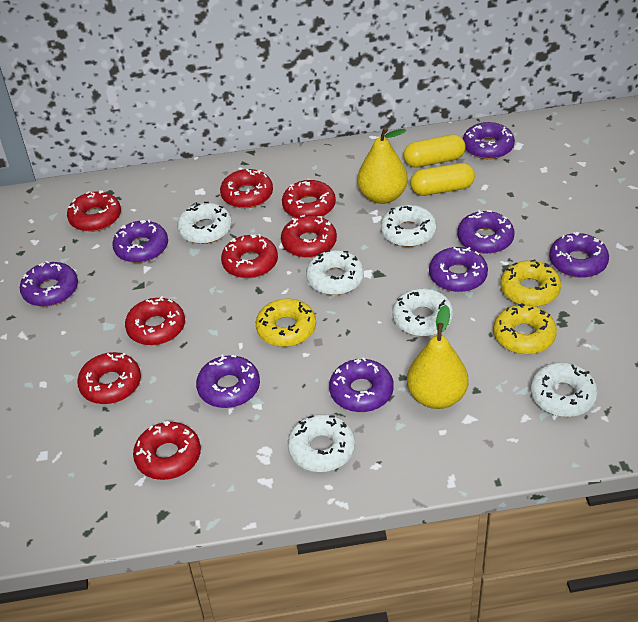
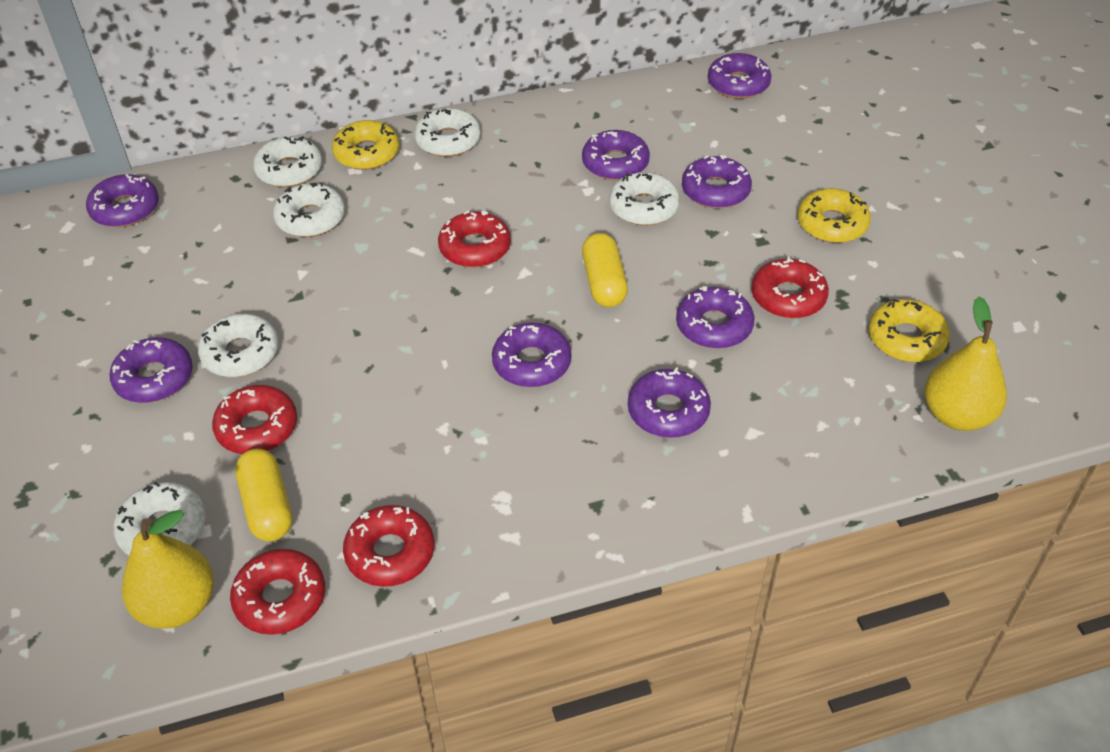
red donut: 8 -> 5

